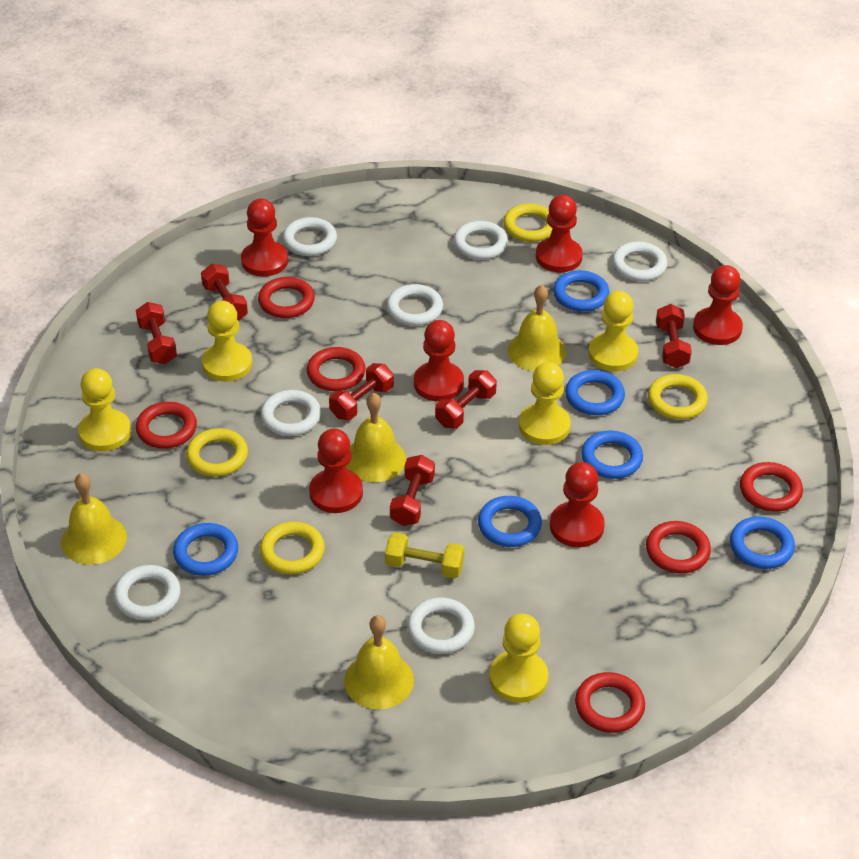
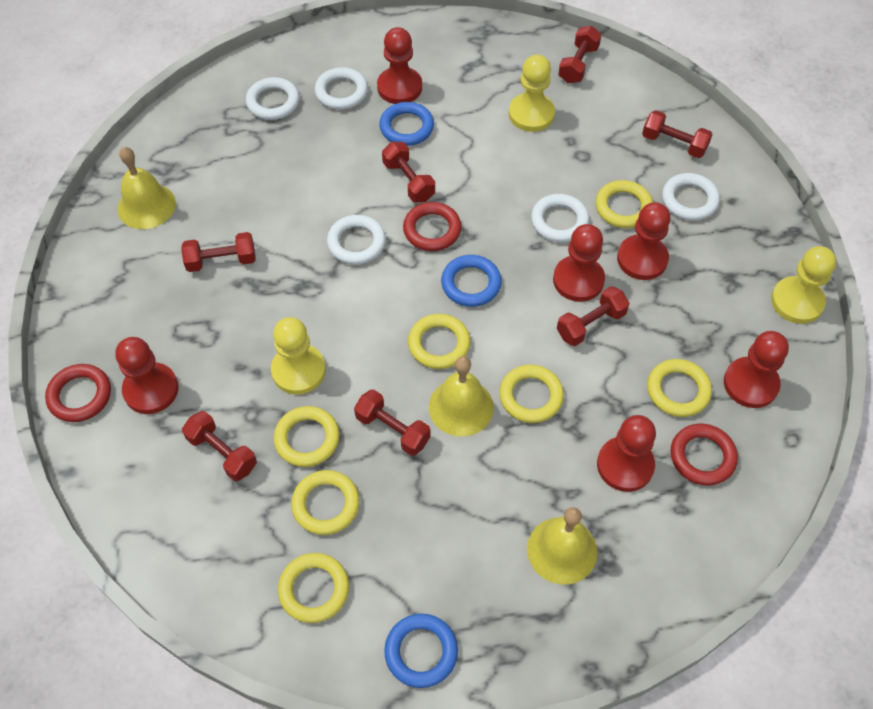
blue ring: 6 -> 3
red dumbbell: 6 -> 7
red ring: 6 -> 3
white ring: 7 -> 5
yellow bell: 4 -> 3
yellow dumbbell: 1 -> 0
yellow pawn: 5 -> 3
yellow ring: 4 -> 7

